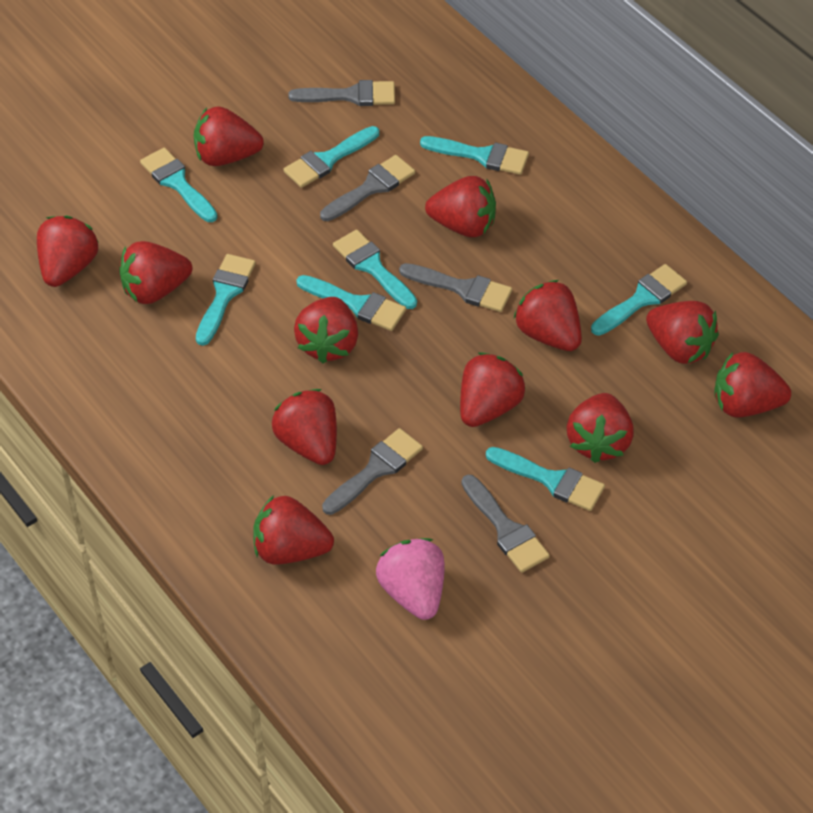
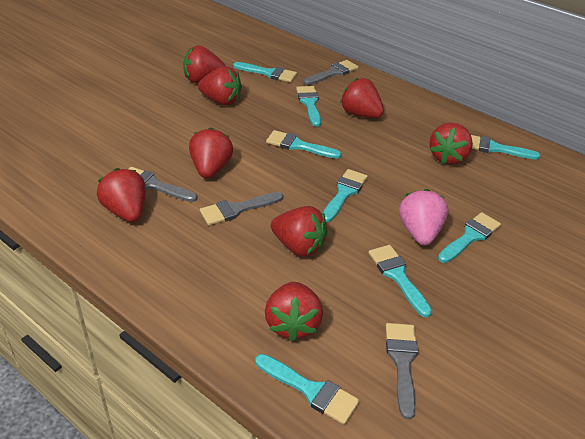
grey brush: 5 -> 4
red strawberry: 12 -> 8

